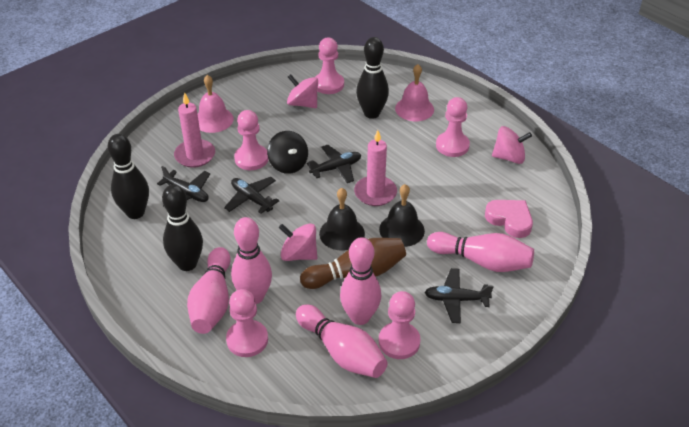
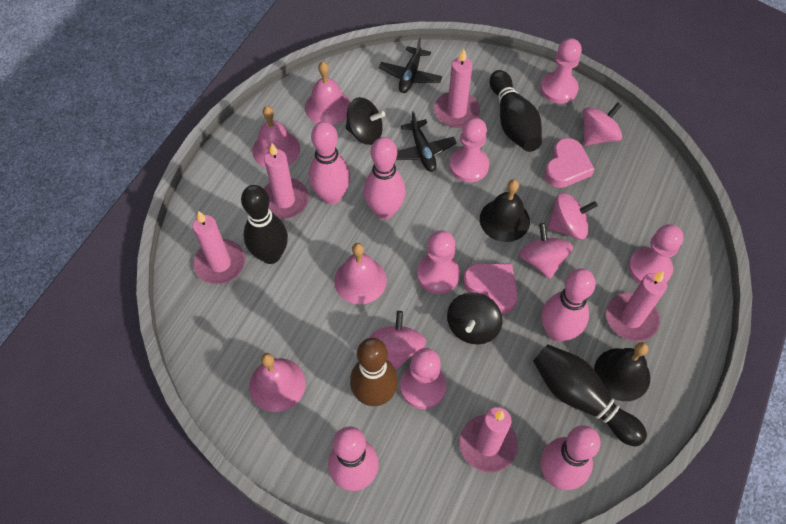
black plane: 4 -> 2
black spinning top: 1 -> 2
pink bell: 2 -> 4
pink candle: 2 -> 5
pink heart: 1 -> 2
pink spinning top: 3 -> 4

